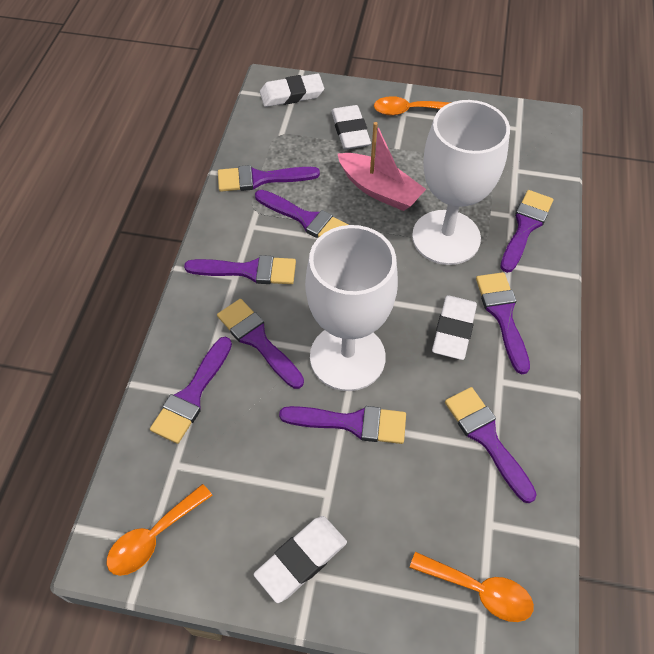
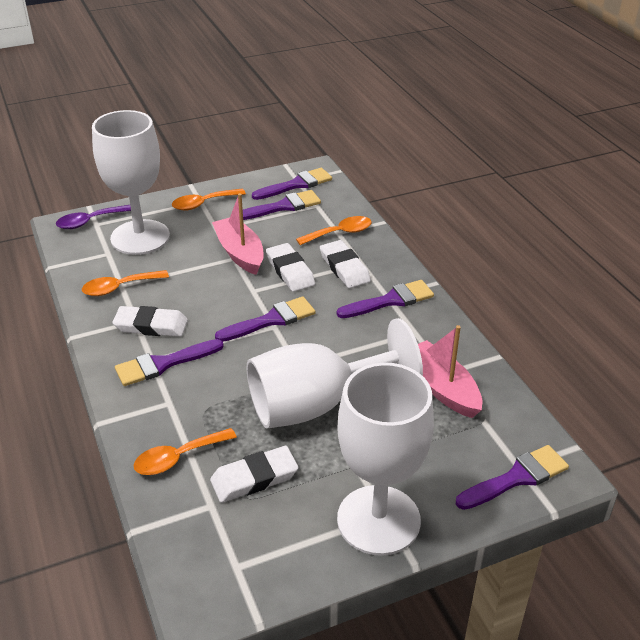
orange spoon: 3 -> 4
pink boat: 1 -> 2
purple brush: 9 -> 6
purple spoon: 0 -> 1
white goblet: 2 -> 3

